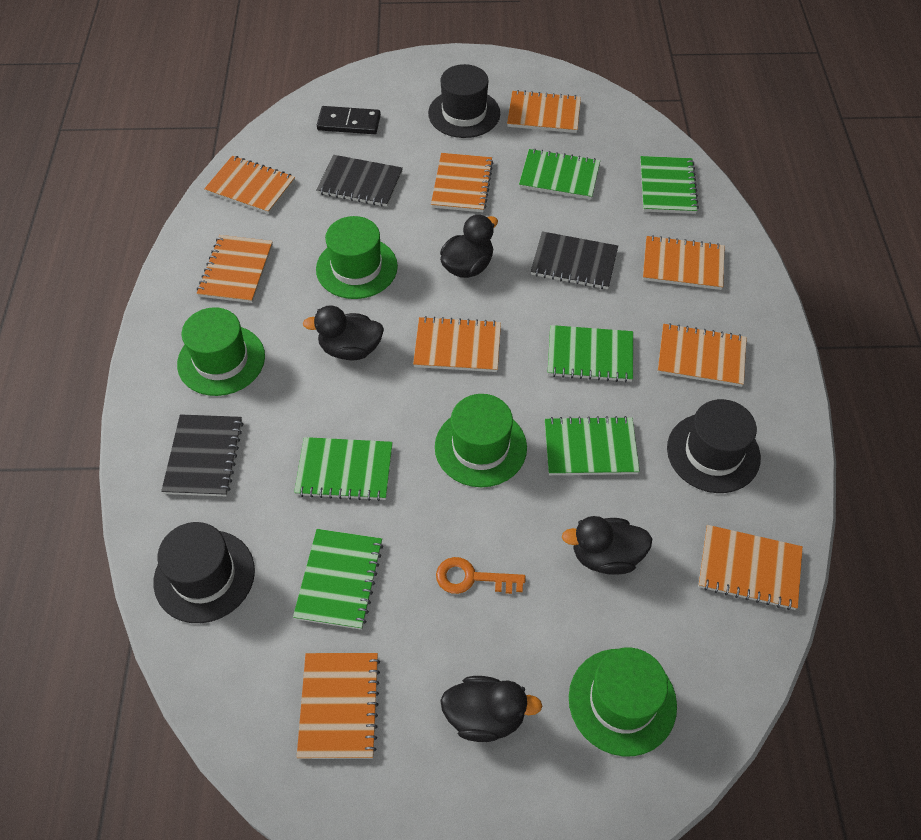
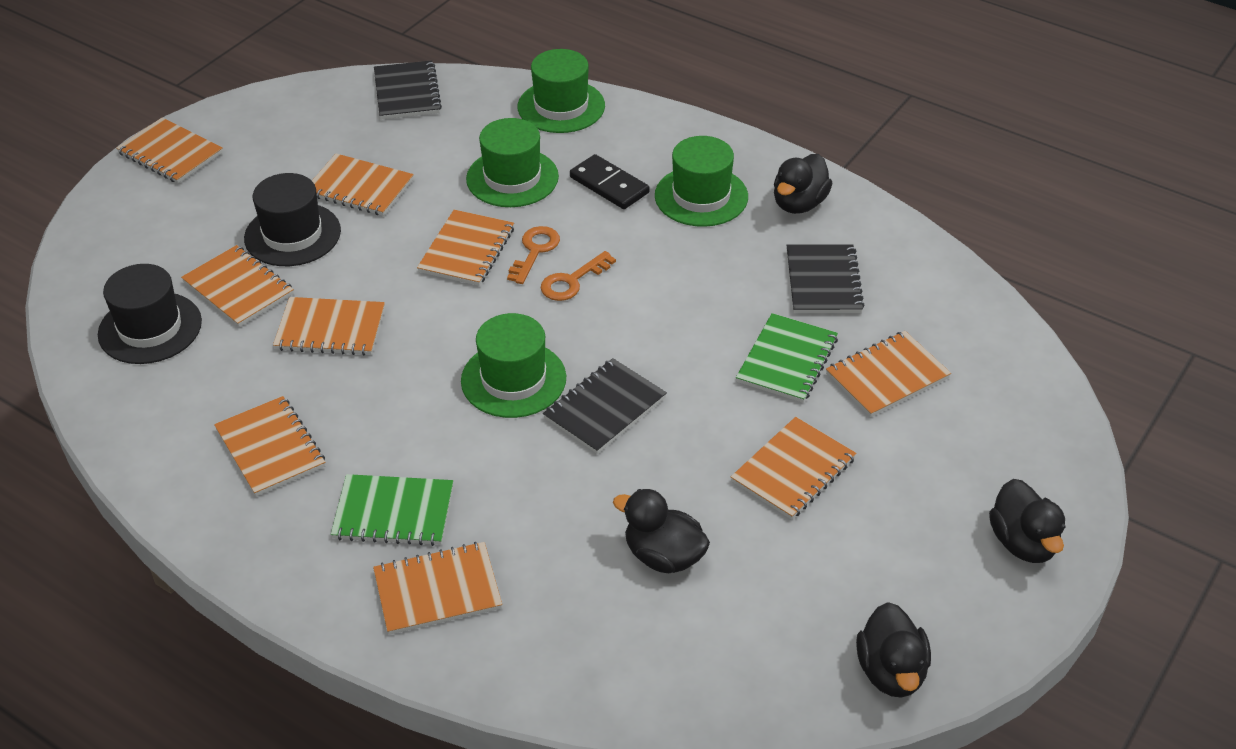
black hat: 3 -> 2
green notebook: 6 -> 2
orange key: 1 -> 2

